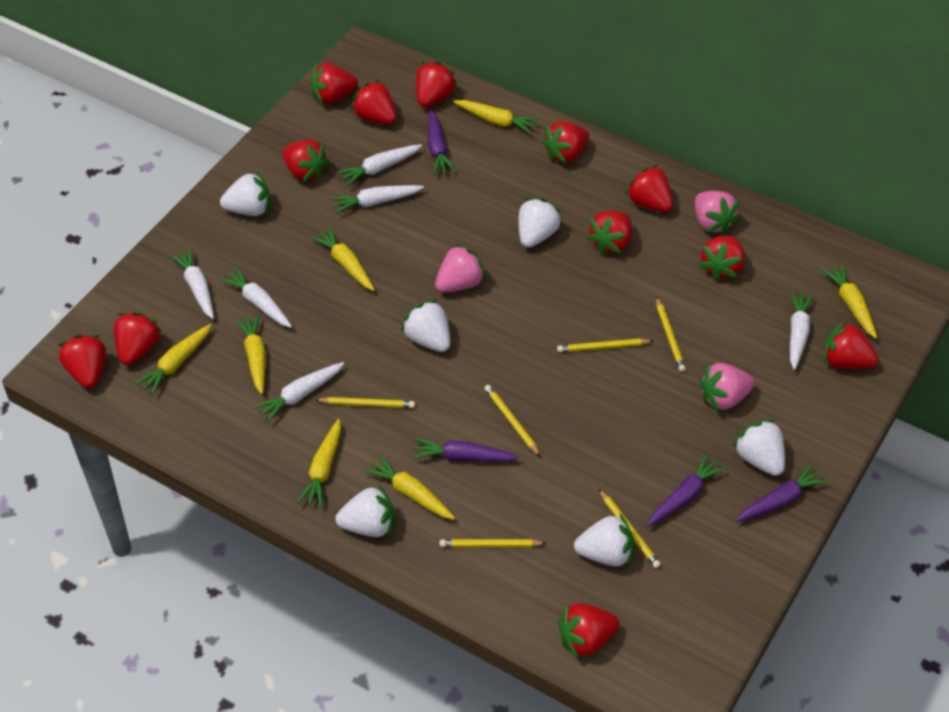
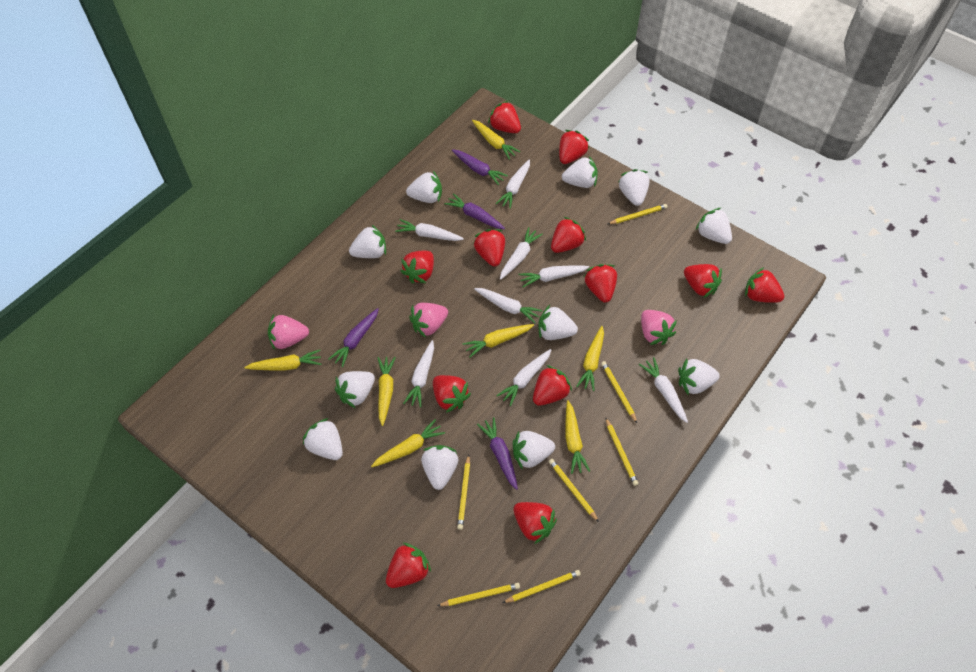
white carrot: 6 -> 8
white strawberry: 6 -> 11
yellow pencil: 6 -> 7

